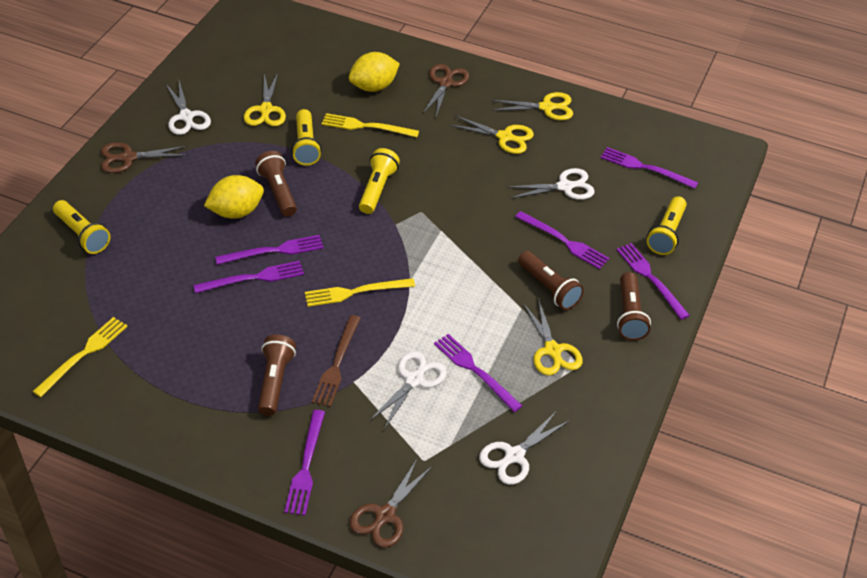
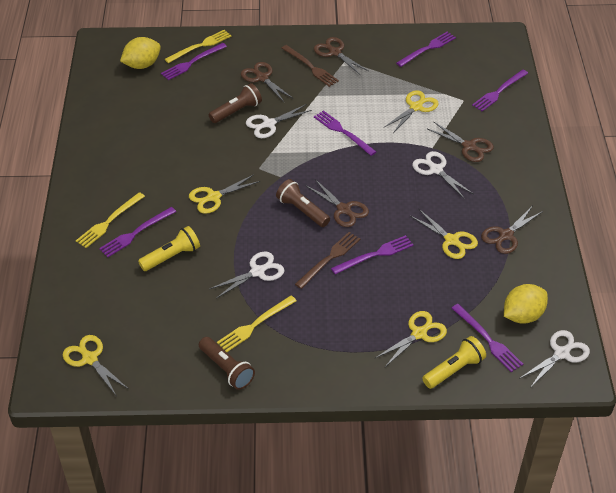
brown flashlight: 4 -> 3
brown fork: 1 -> 2
brown scissors: 3 -> 5
yellow flashlight: 4 -> 2
yellow scissors: 4 -> 5

